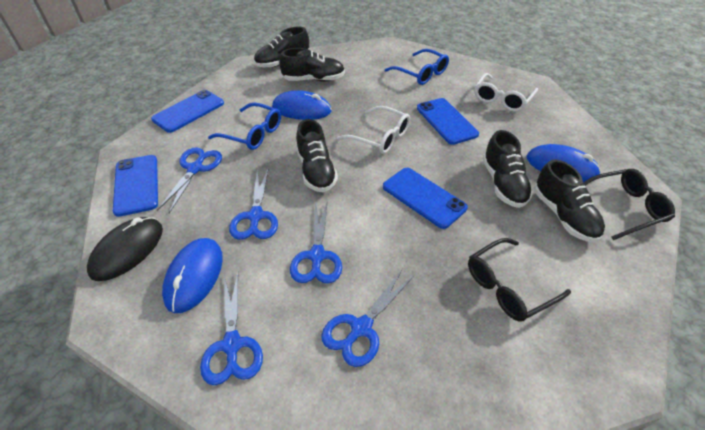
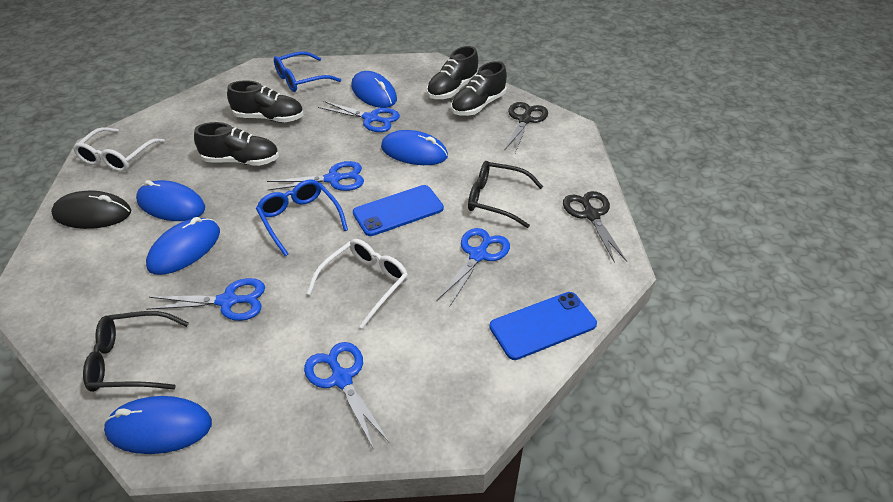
black scissors: 0 -> 2
black shoe: 5 -> 4
blue mouse: 3 -> 5
blue phone: 4 -> 2

